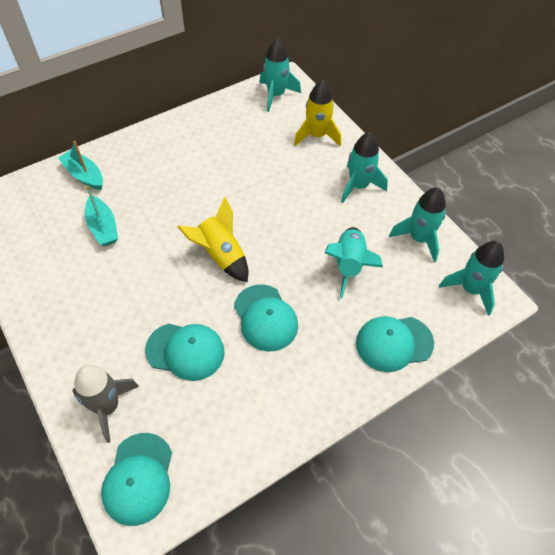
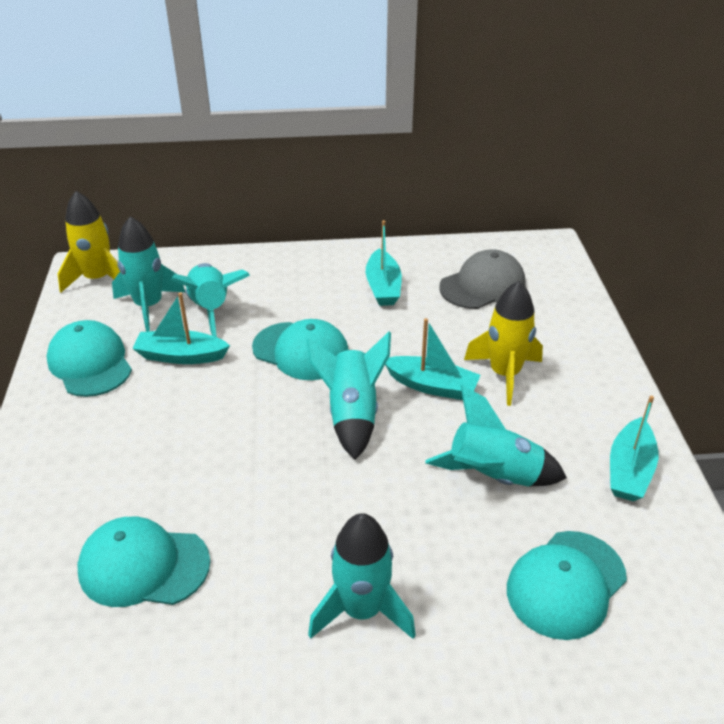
grey cap: 0 -> 1
grey rocket: 1 -> 0
turquoise boat: 2 -> 4

